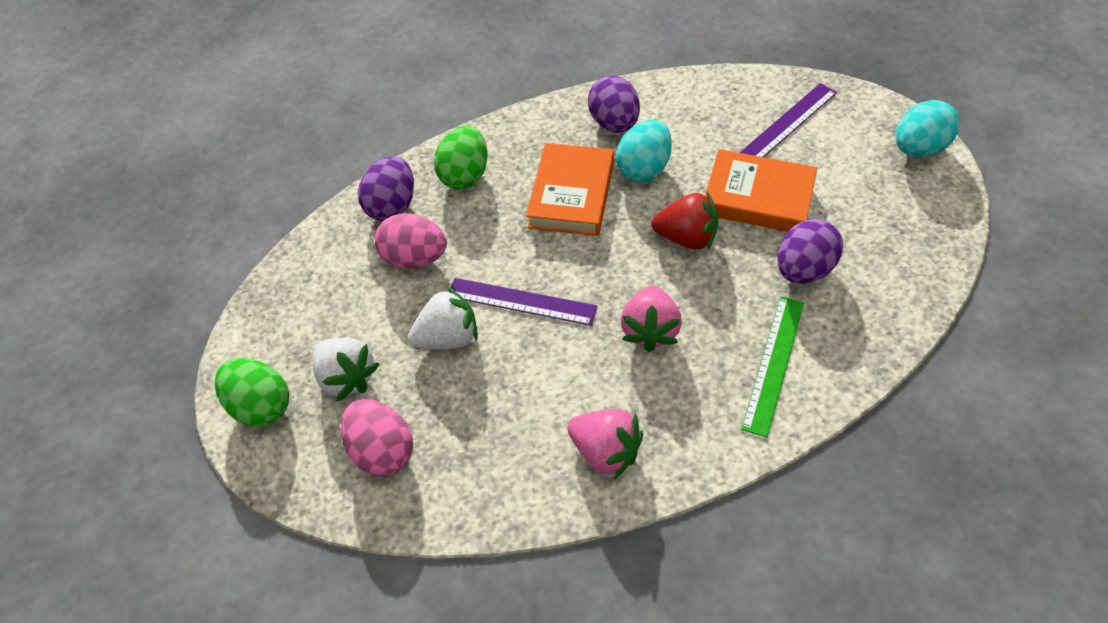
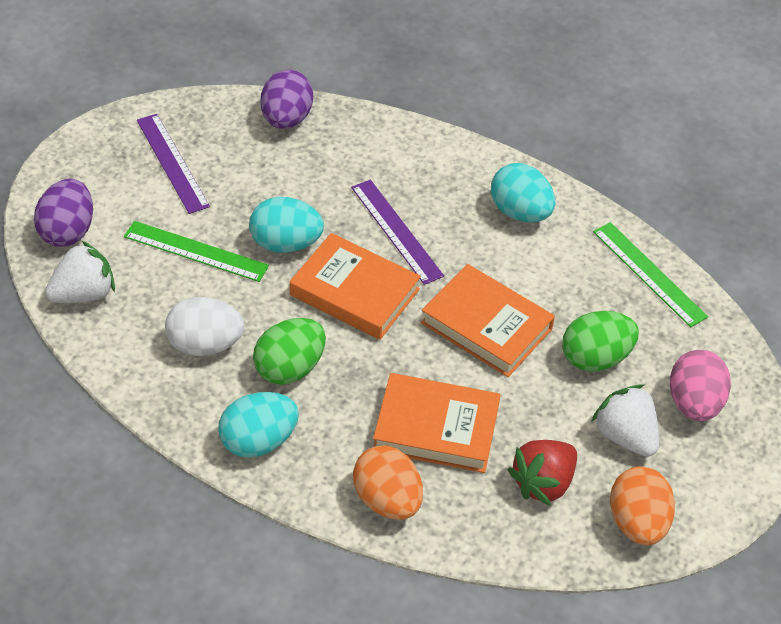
green ruler: 1 -> 2
orange book: 2 -> 3
orange egg: 0 -> 2
pink egg: 2 -> 1
pink strawberry: 2 -> 0
purple egg: 3 -> 2
turquoise egg: 2 -> 3
white egg: 0 -> 1

